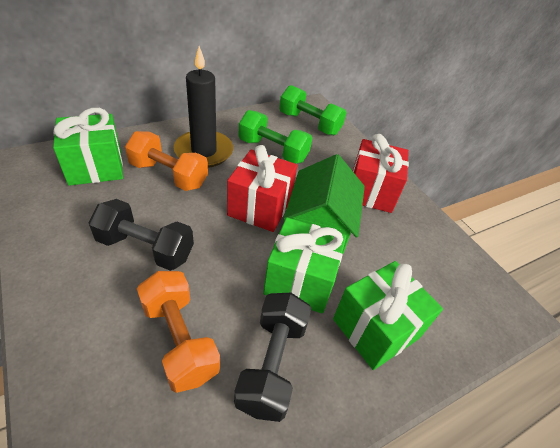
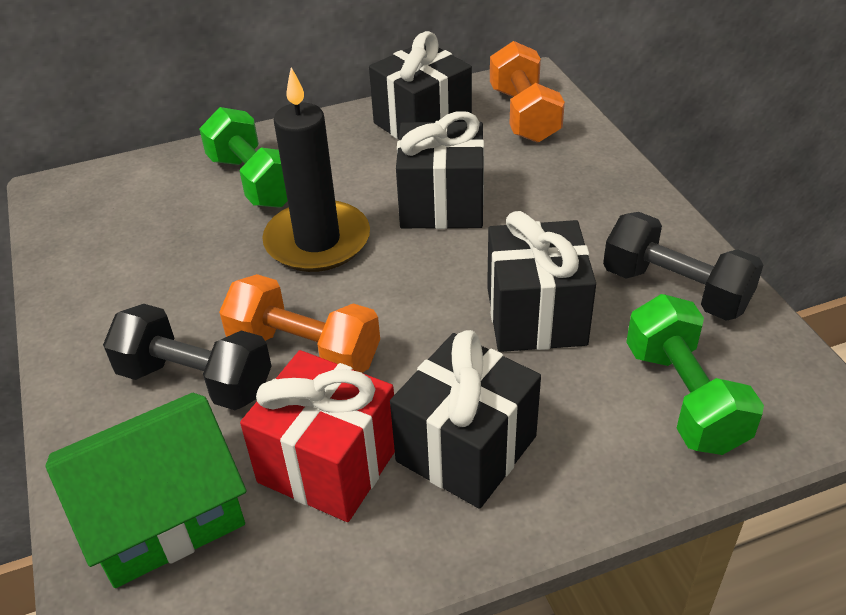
black gift: 0 -> 4
green gift: 3 -> 0
red gift: 2 -> 1

